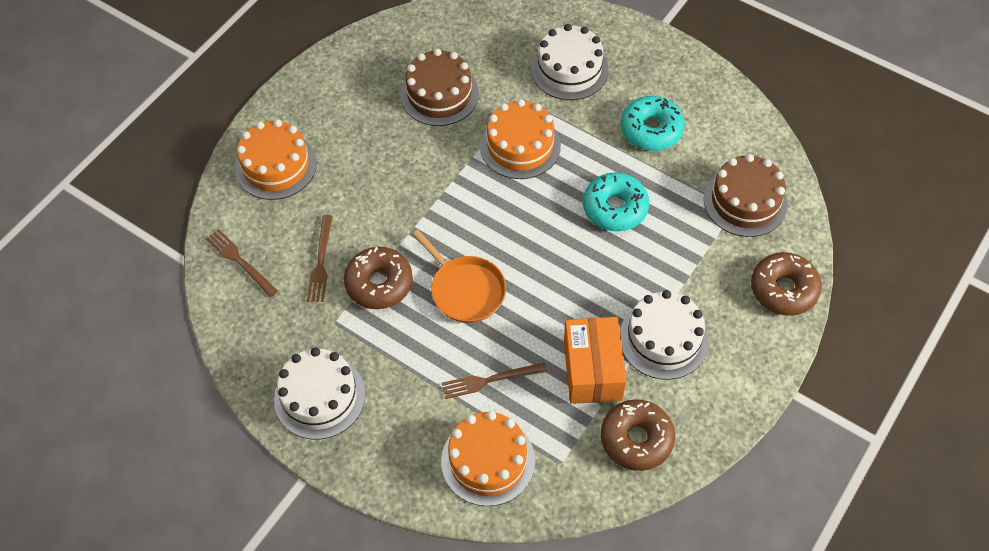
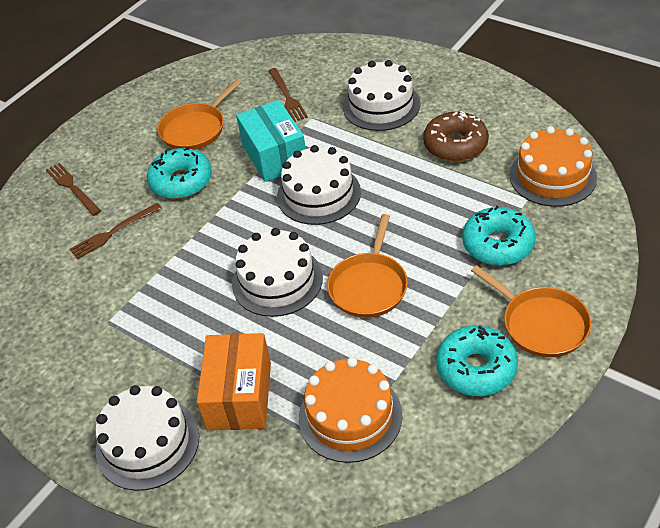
brown cake: 2 -> 0
brown donut: 3 -> 1
orange cake: 3 -> 2
orange pan: 1 -> 3
turquoise box: 0 -> 1
turquoise donut: 2 -> 3
white cake: 3 -> 4

